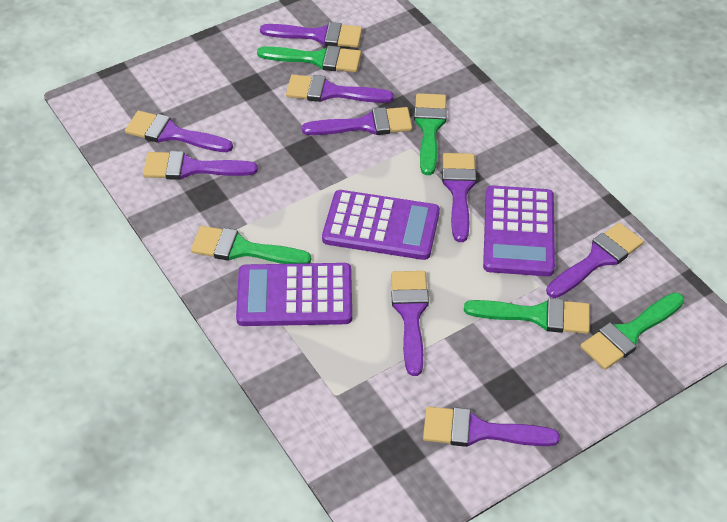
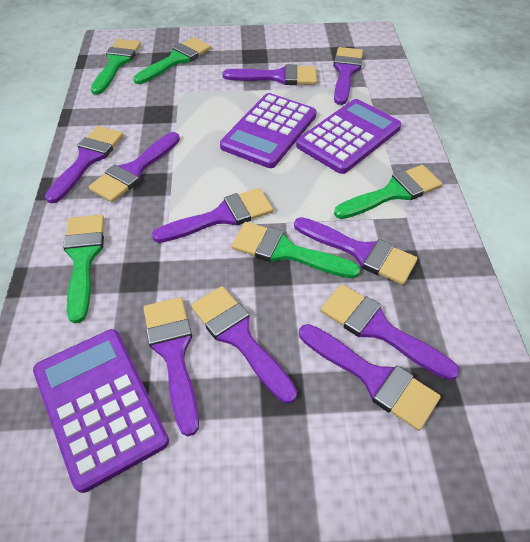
purple brush: 9 -> 10

